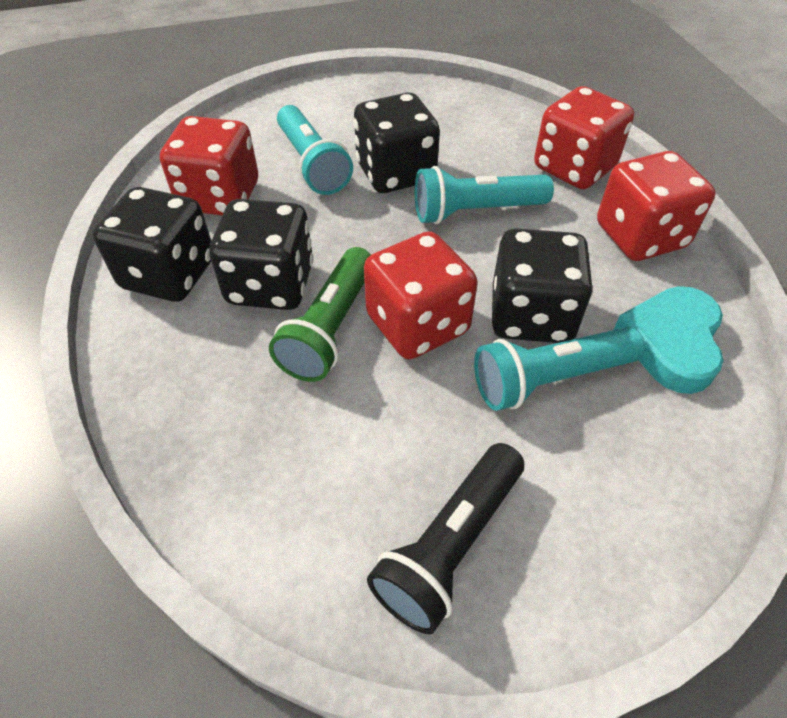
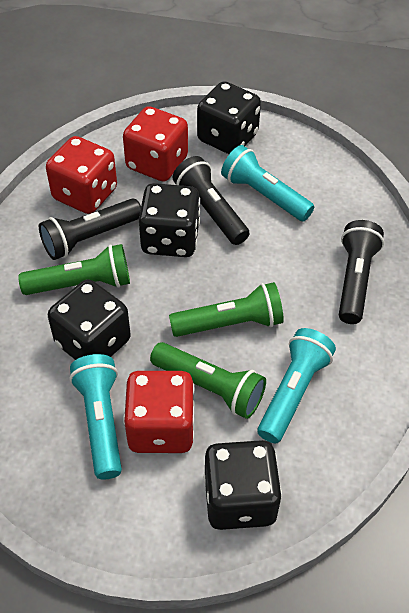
black flashlight: 1 -> 3
green flashlight: 1 -> 3
red dice: 4 -> 3
turquoise heart: 1 -> 0

